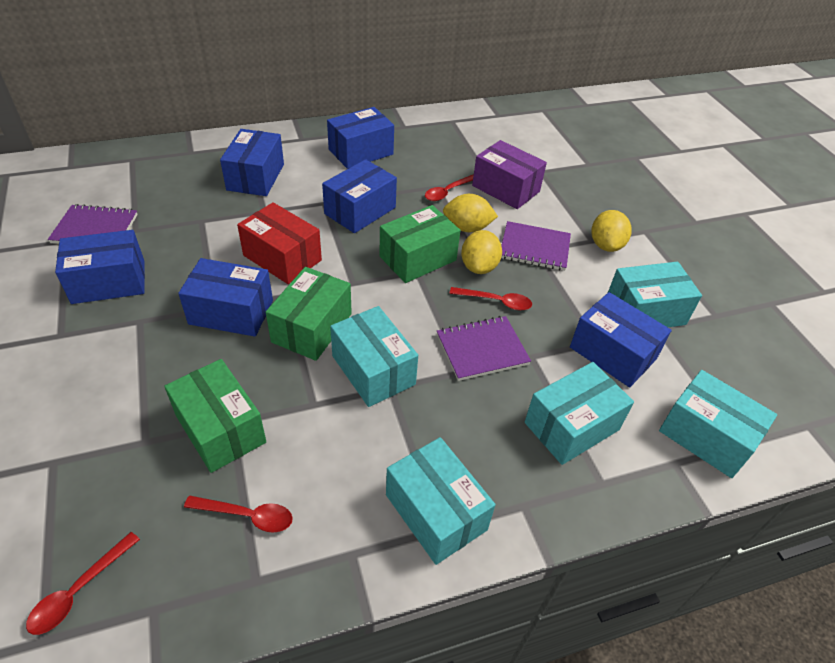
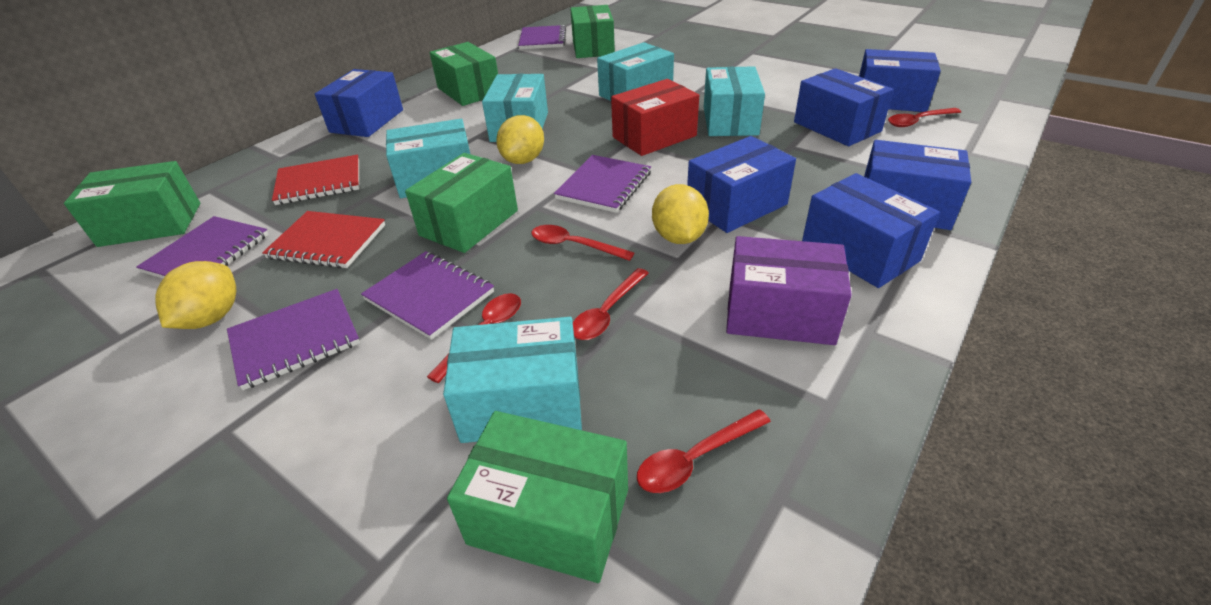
green box: 3 -> 5
purple notebook: 3 -> 5
red notebook: 0 -> 2
red spoon: 4 -> 5

